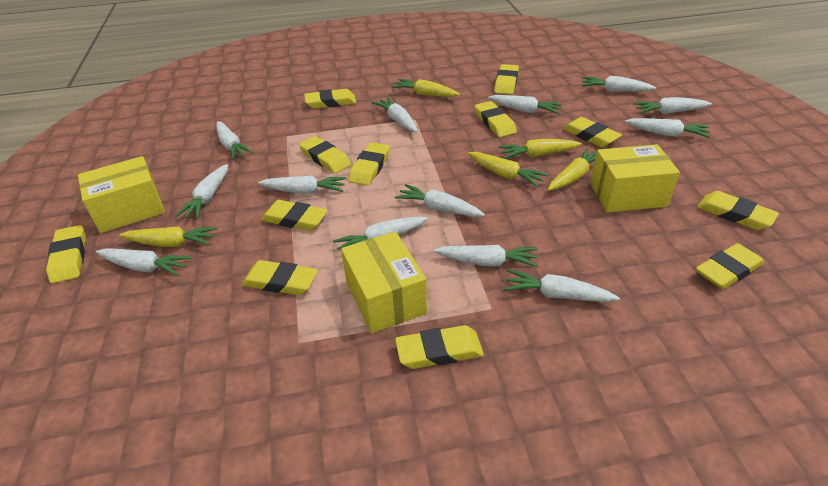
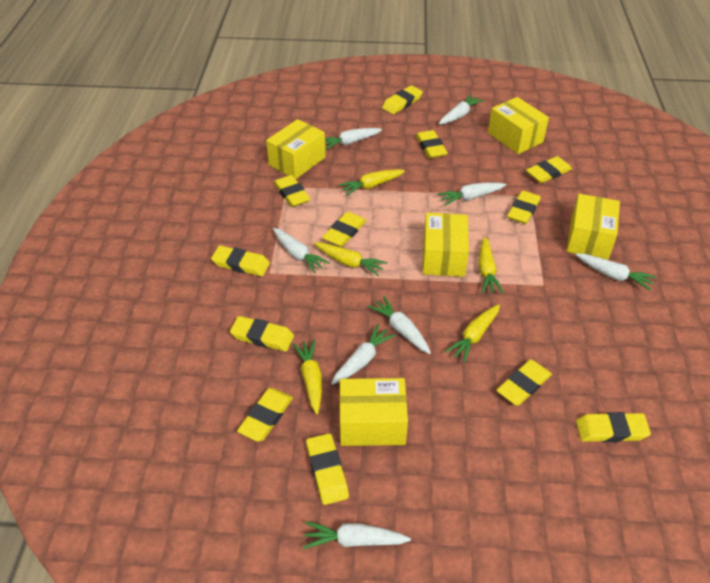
white carrot: 13 -> 8
yellow box: 3 -> 5

